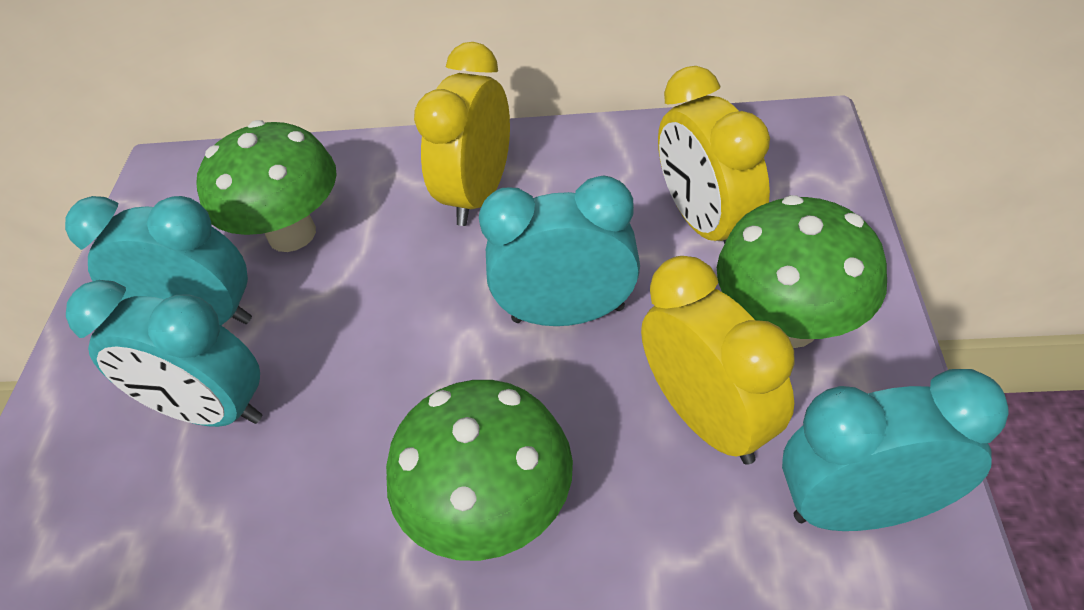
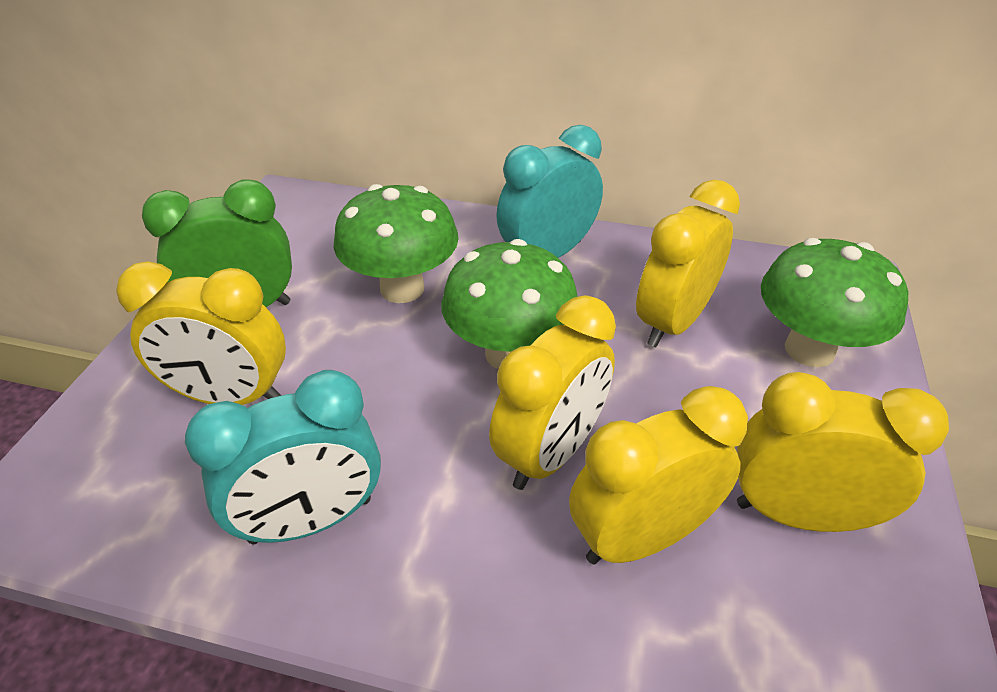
green clock: 0 -> 1
turquoise clock: 4 -> 2
yellow clock: 3 -> 5

